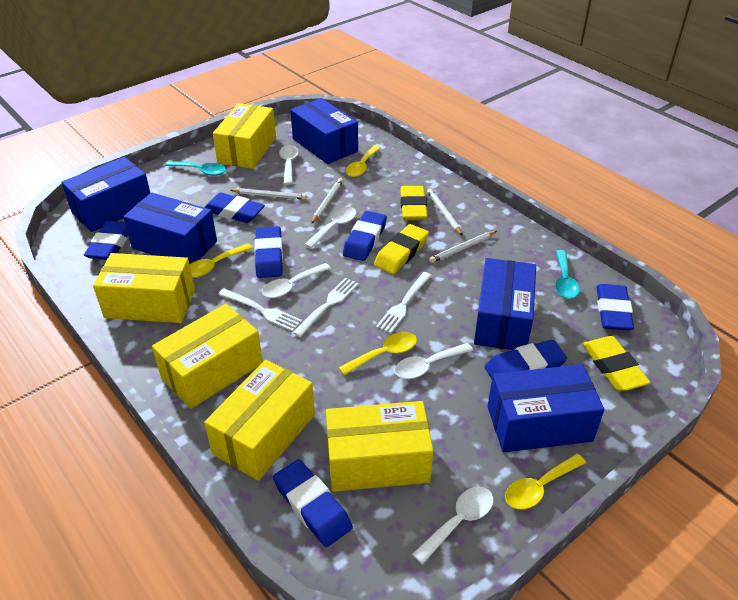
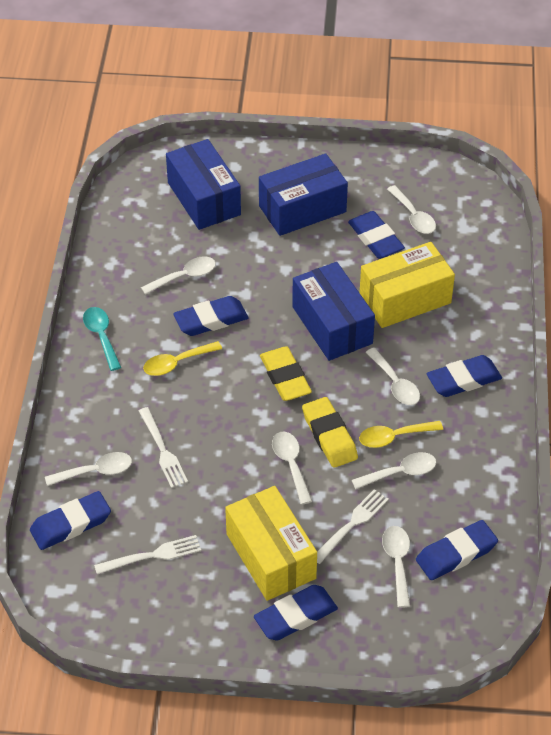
blue box: 5 -> 3
blue eraser: 7 -> 6
turquoise spoon: 2 -> 1
white pencil: 4 -> 0
white spoon: 5 -> 7
yellow box: 5 -> 2
yellow eraser: 3 -> 2
yellow spoon: 4 -> 2

